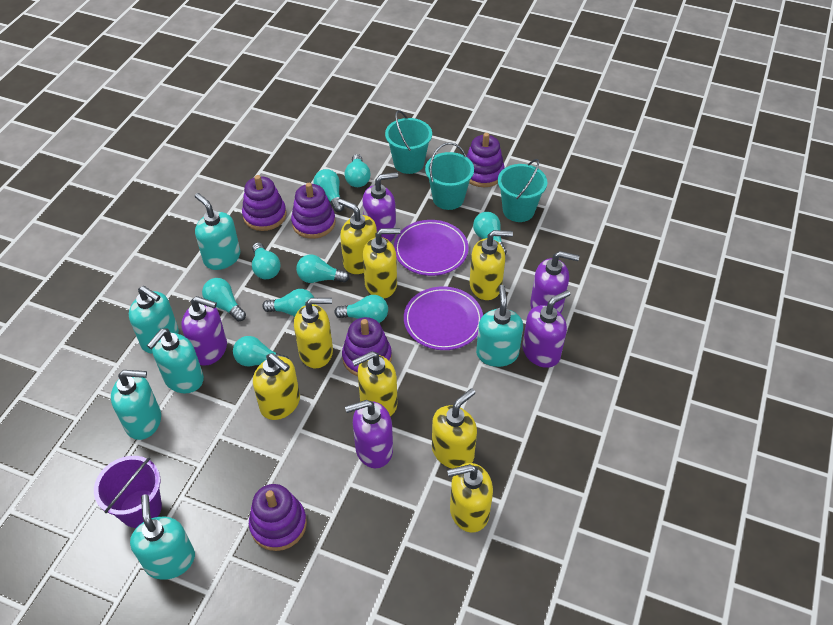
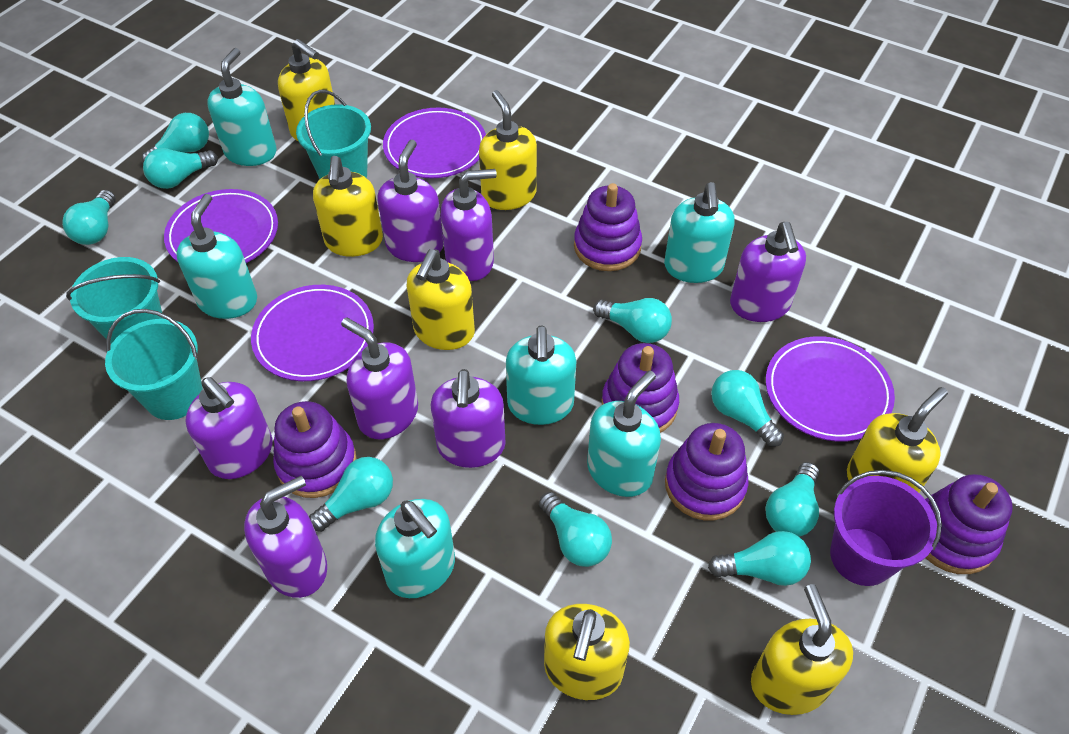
purple plate: 2 -> 4
purple soap dispenser: 5 -> 7
yellow soap dispenser: 8 -> 7

